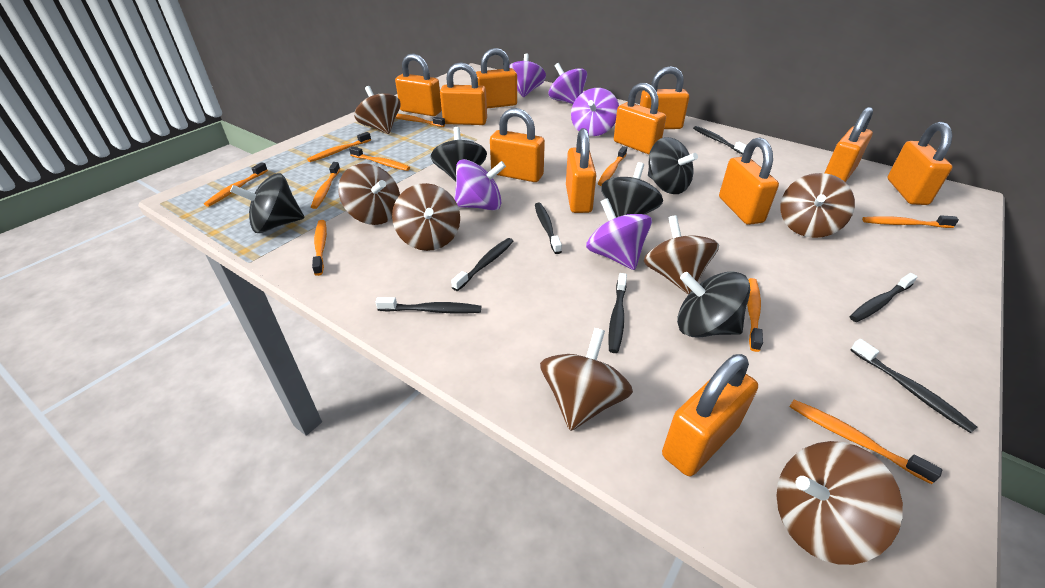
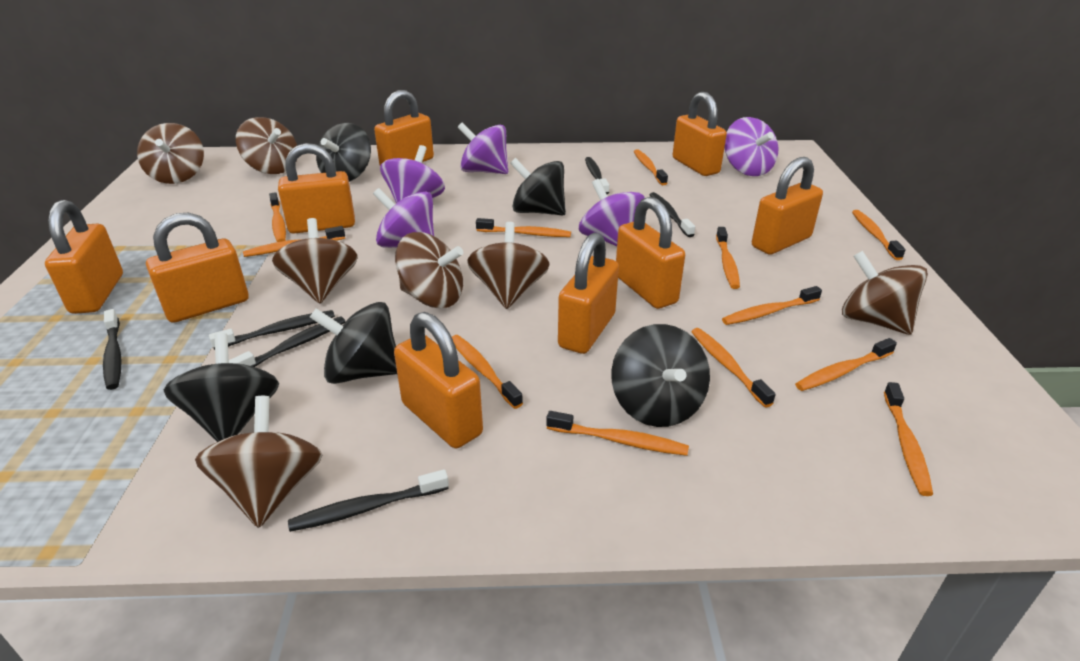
black toothbrush: 7 -> 6
orange padlock: 11 -> 9
orange toothbrush: 10 -> 12

